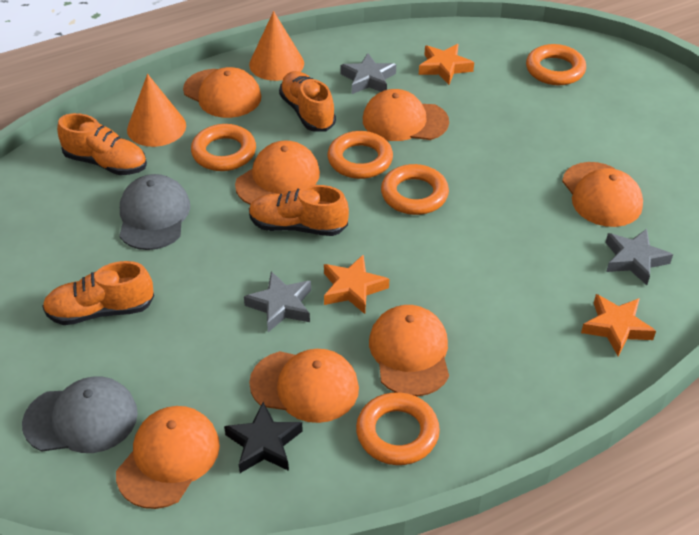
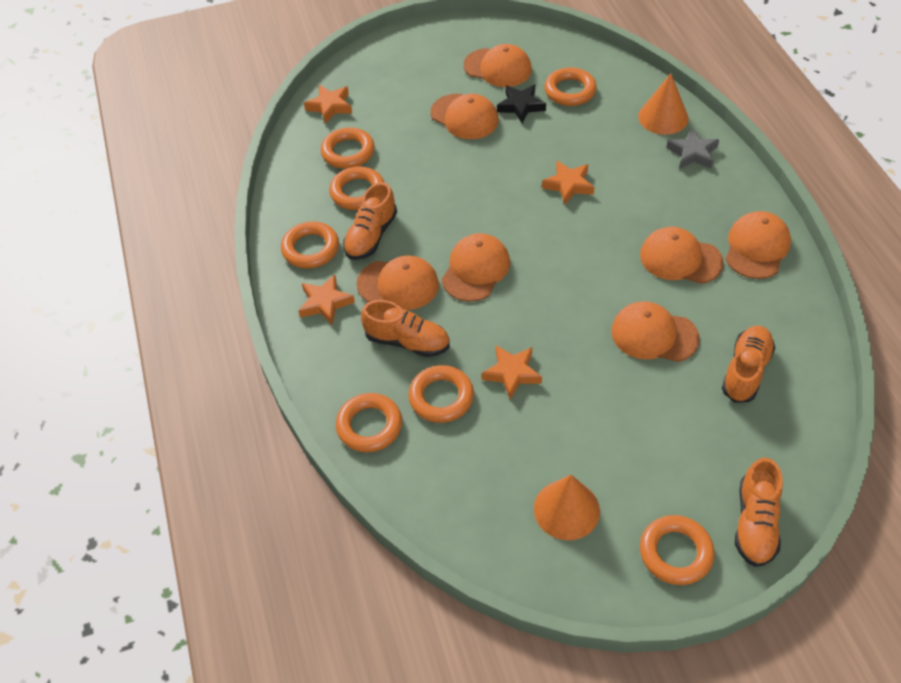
grey cap: 2 -> 0
grey star: 3 -> 1
orange ring: 5 -> 7
orange star: 3 -> 4

